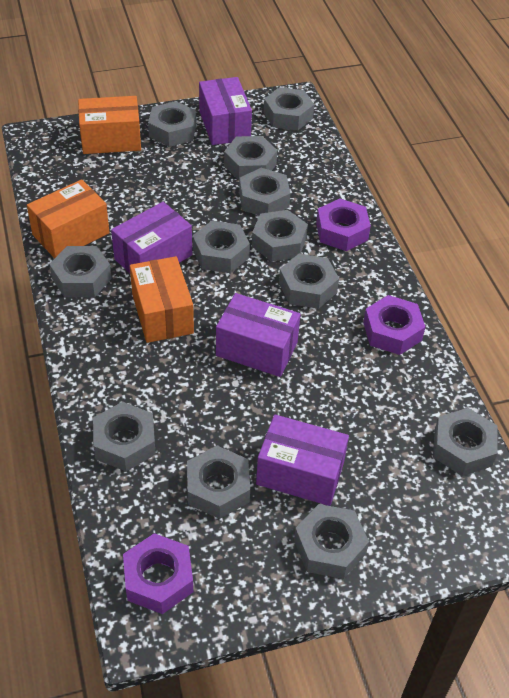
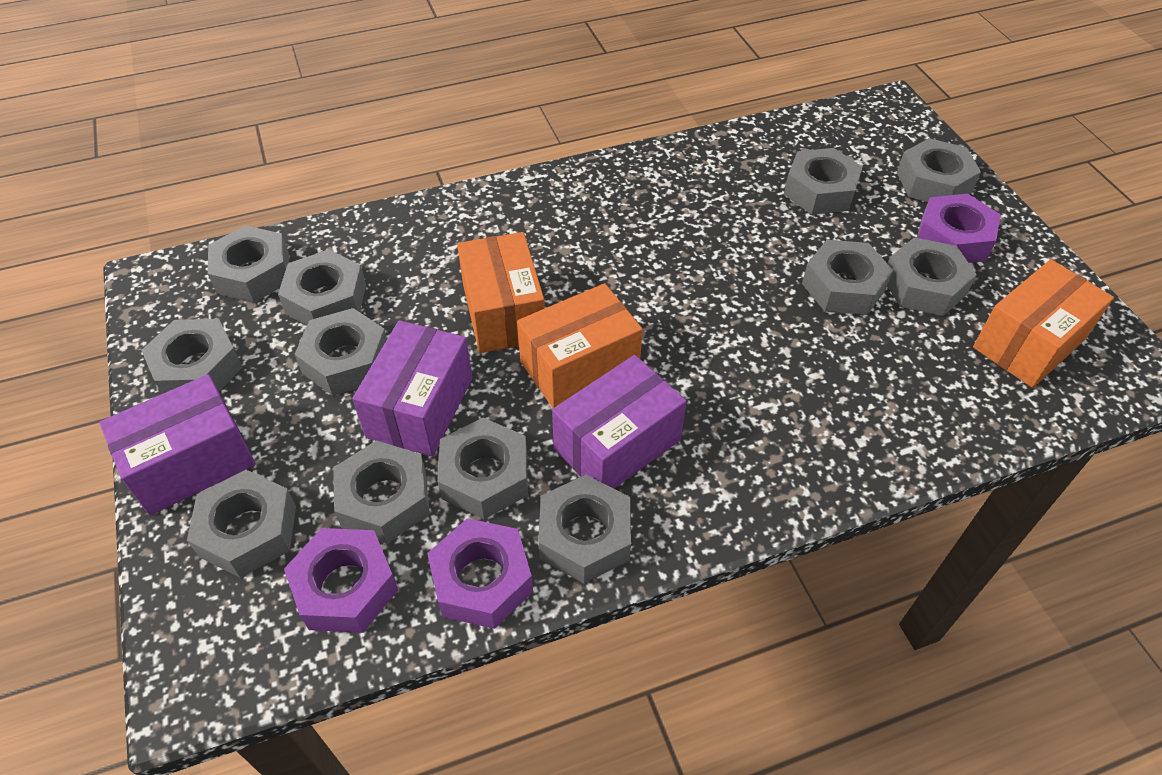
purple box: 4 -> 3

